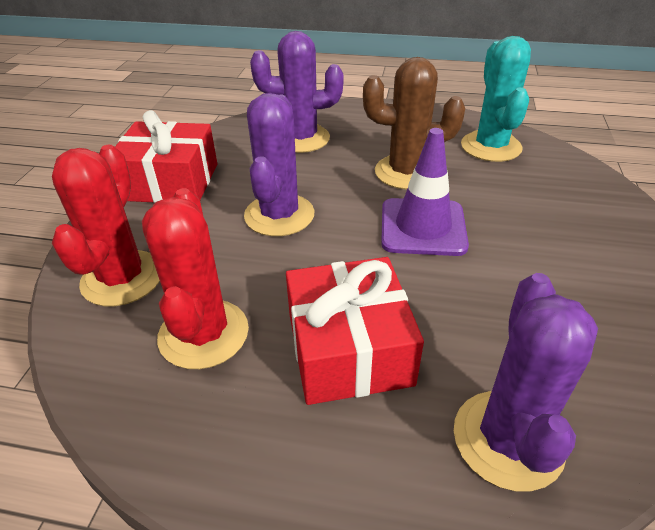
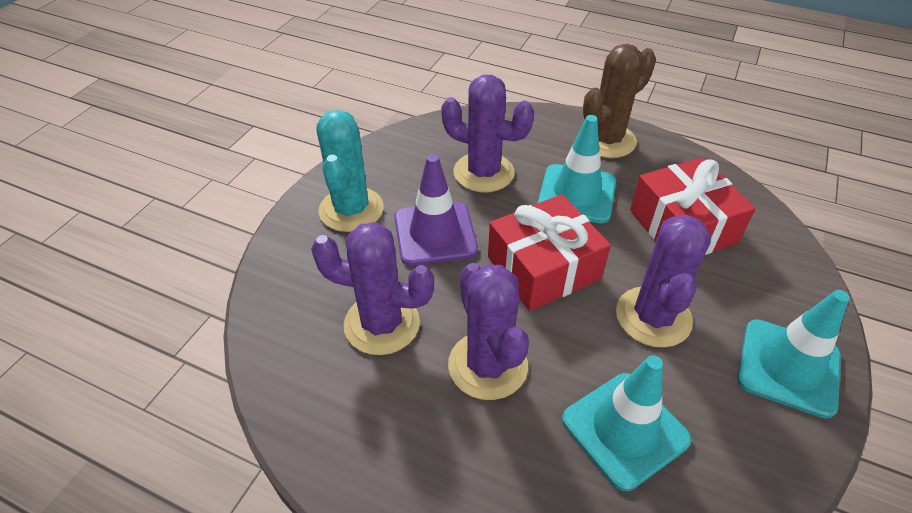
purple cactus: 3 -> 4
red cactus: 2 -> 0
turquoise traffic cone: 0 -> 3

